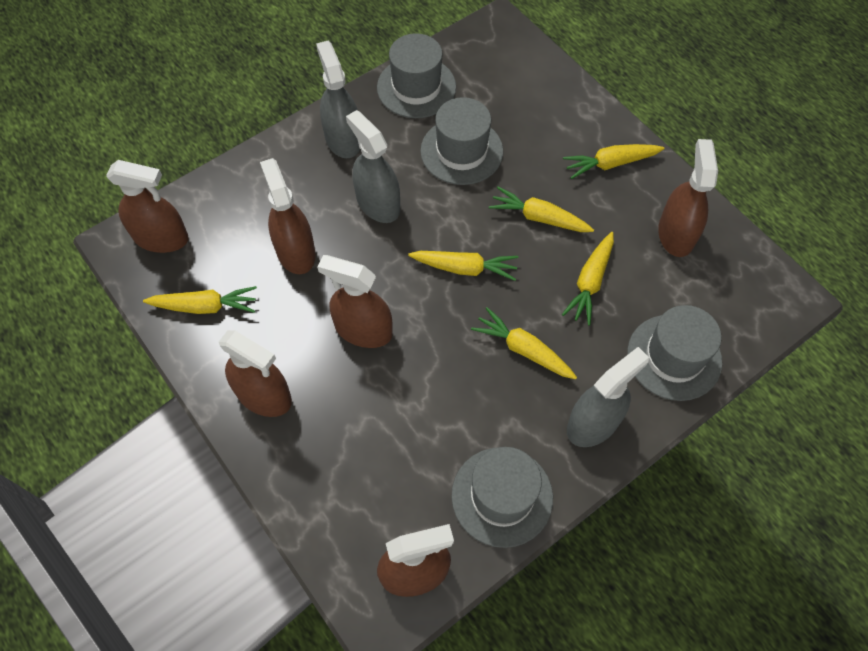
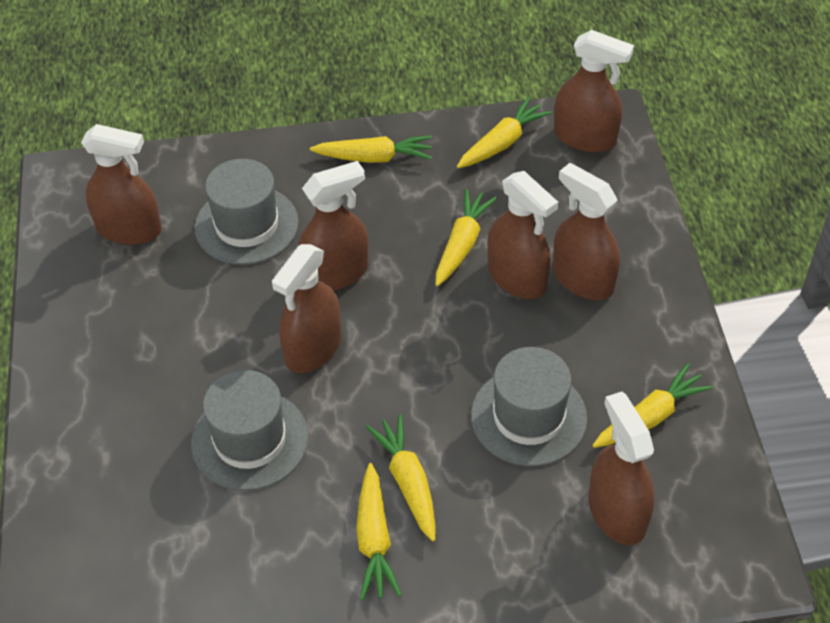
brown spray bottle: 6 -> 7
grey hat: 4 -> 3
grey spray bottle: 3 -> 0

